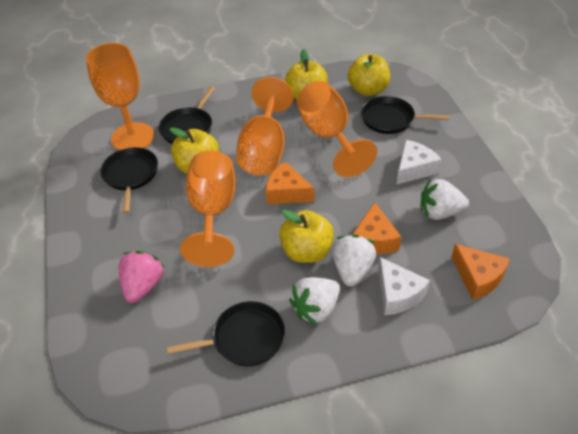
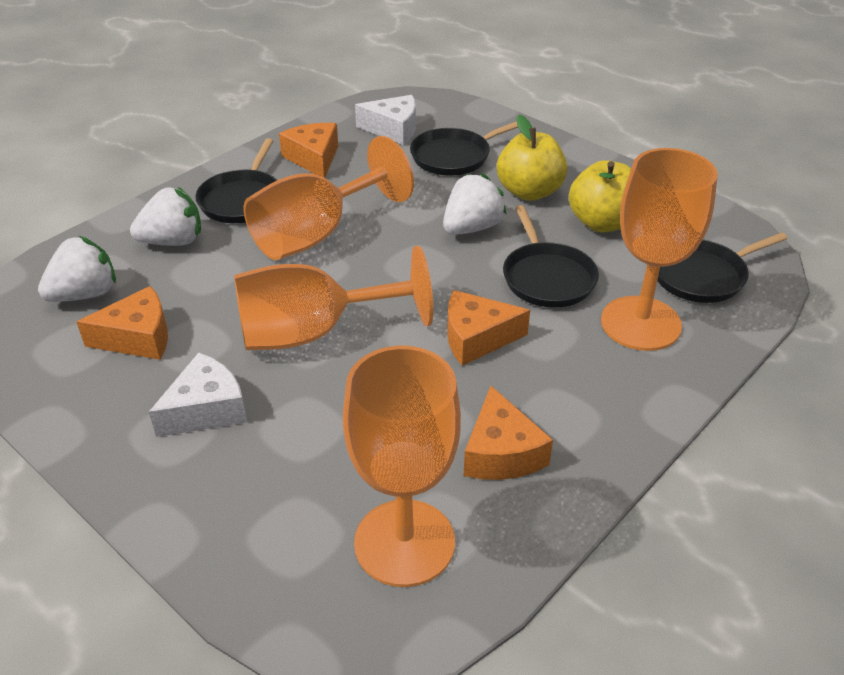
orange cheese: 3 -> 4
pink strawberry: 1 -> 0
yellow apple: 4 -> 2

